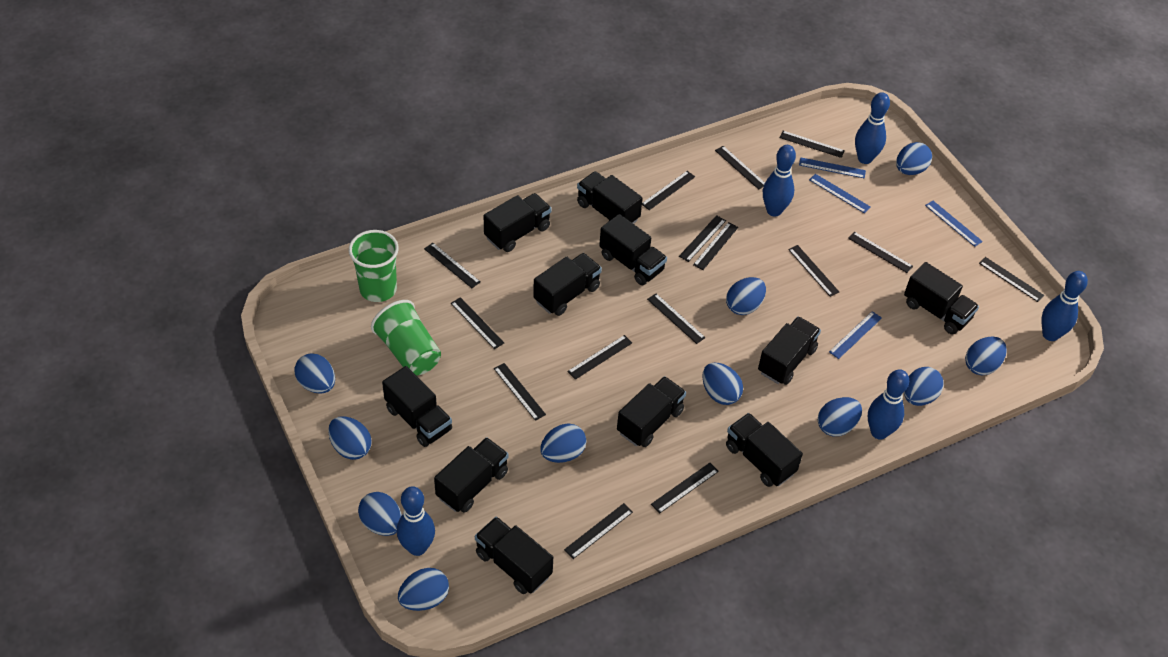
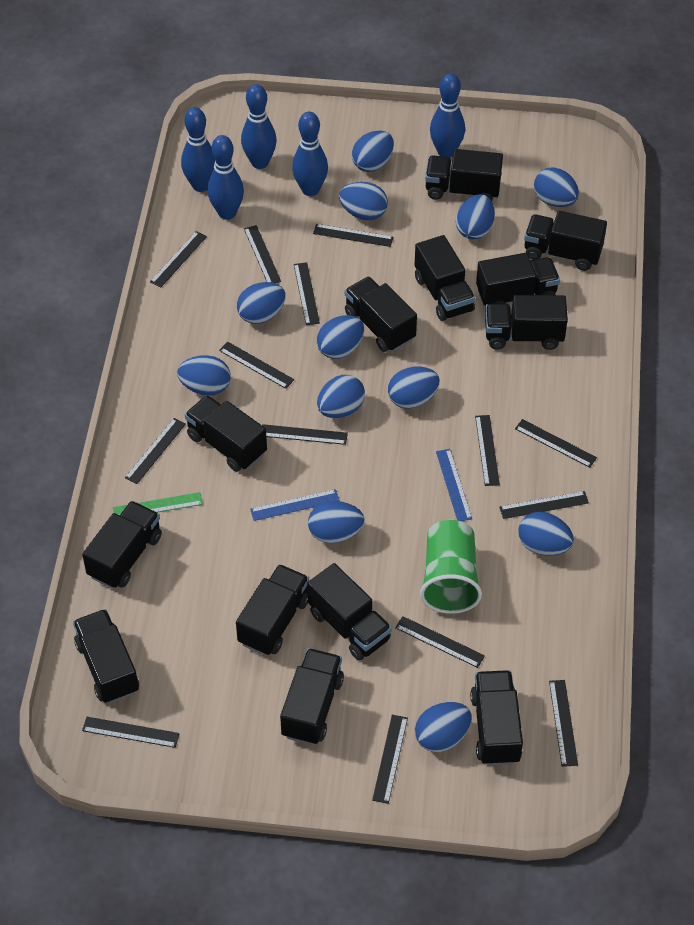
black ruler: 15 -> 14
black truck: 11 -> 13
blue egg: 11 -> 12
blue ruler: 4 -> 2
green cup: 2 -> 1
green ruler: 0 -> 1

